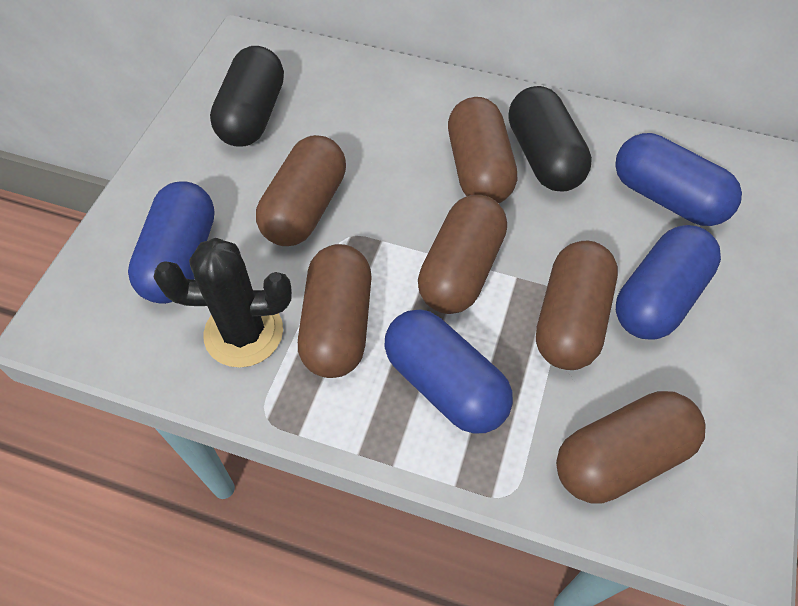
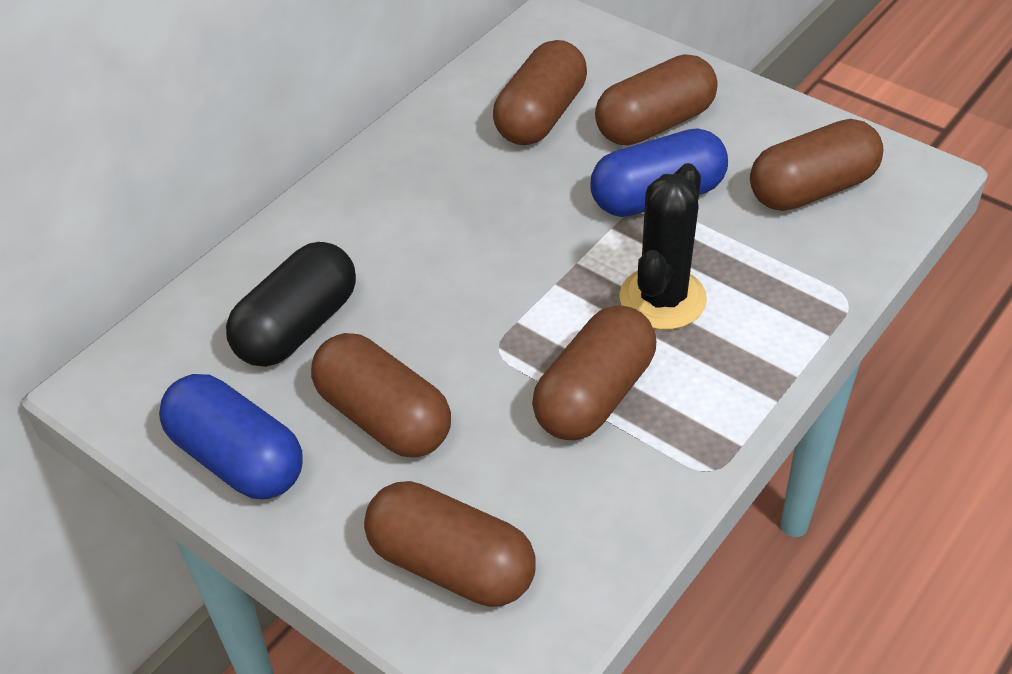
black capsule: 2 -> 1
blue capsule: 4 -> 2

